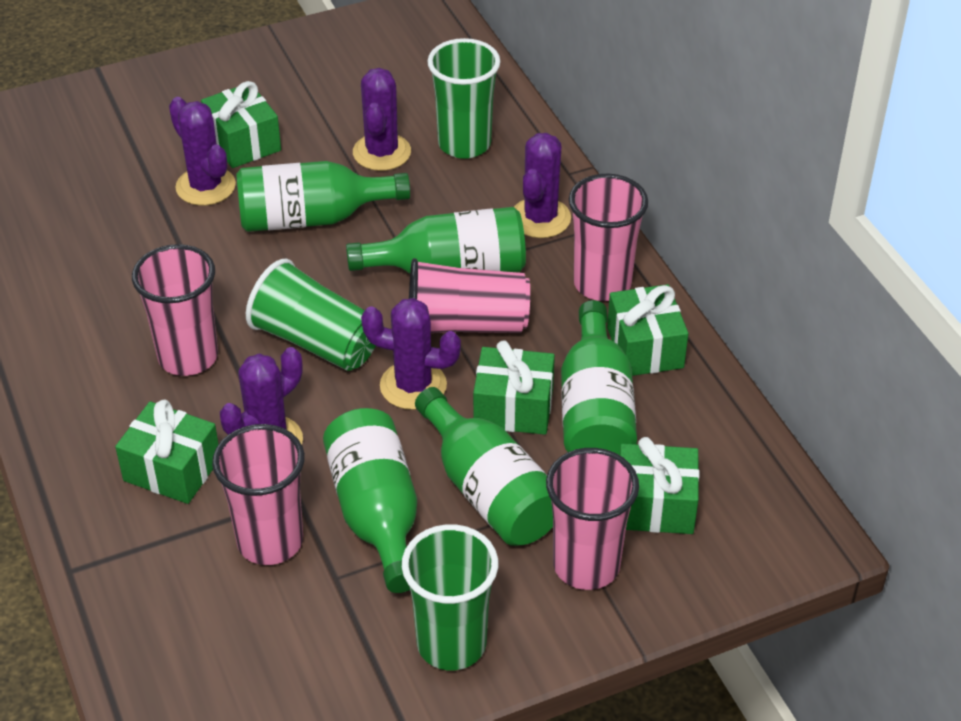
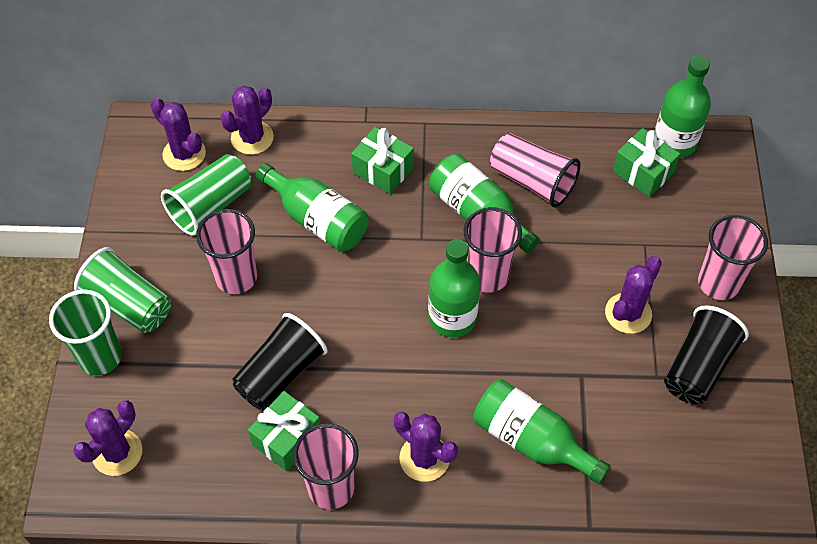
black cup: 0 -> 2
green gift: 5 -> 3

